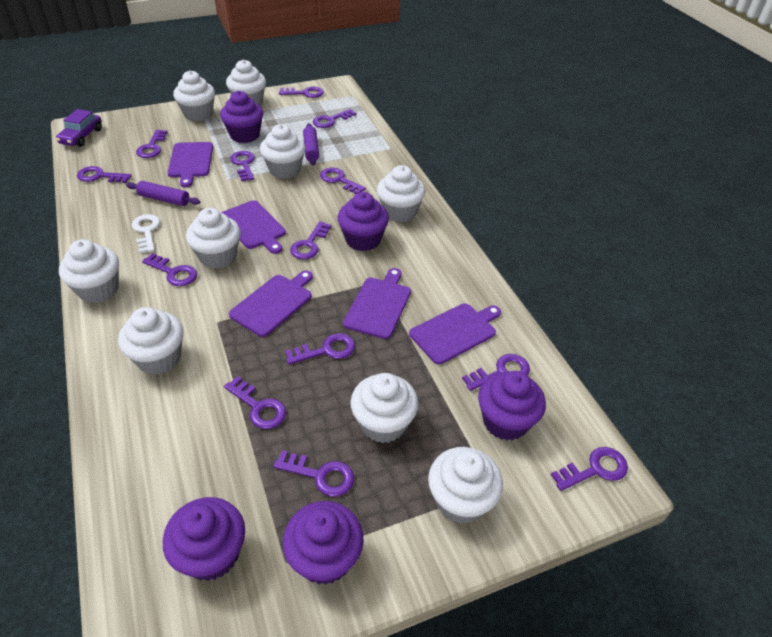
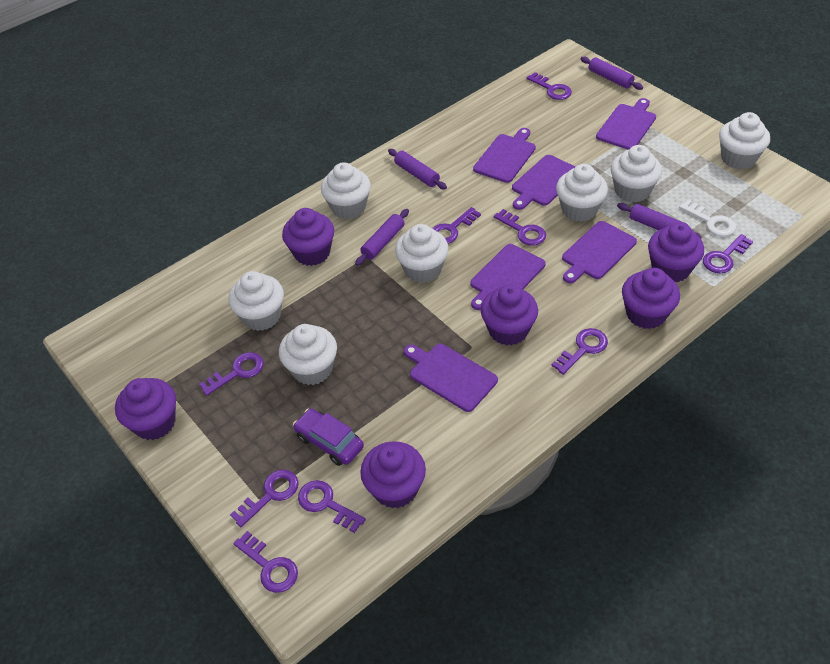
purple cupcake: 5 -> 6
purple cutting board: 5 -> 6
purple key: 13 -> 9
purple rolling pin: 2 -> 4
white cupcake: 9 -> 7

